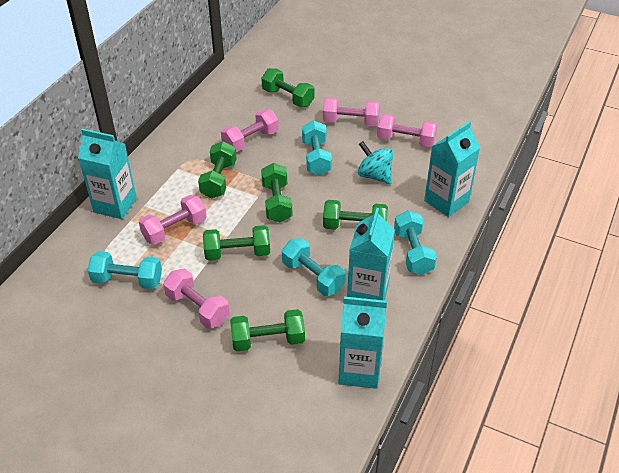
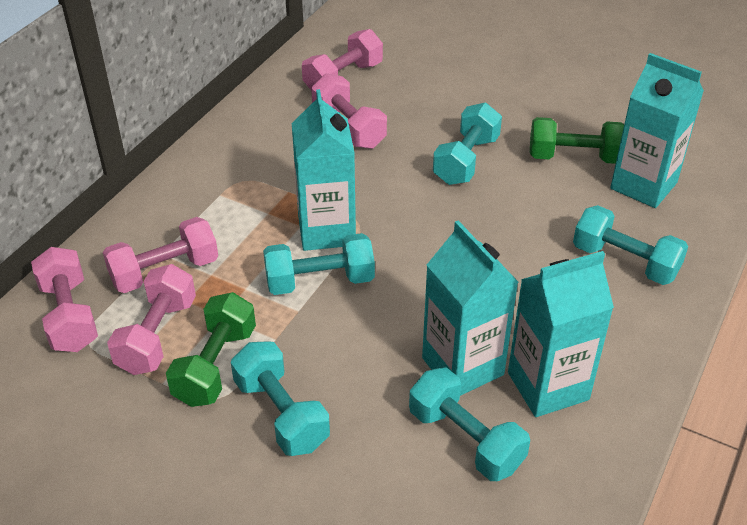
green dumbbell: 6 -> 2
turquoise dumbbell: 4 -> 5
turquoise spinning top: 1 -> 0

